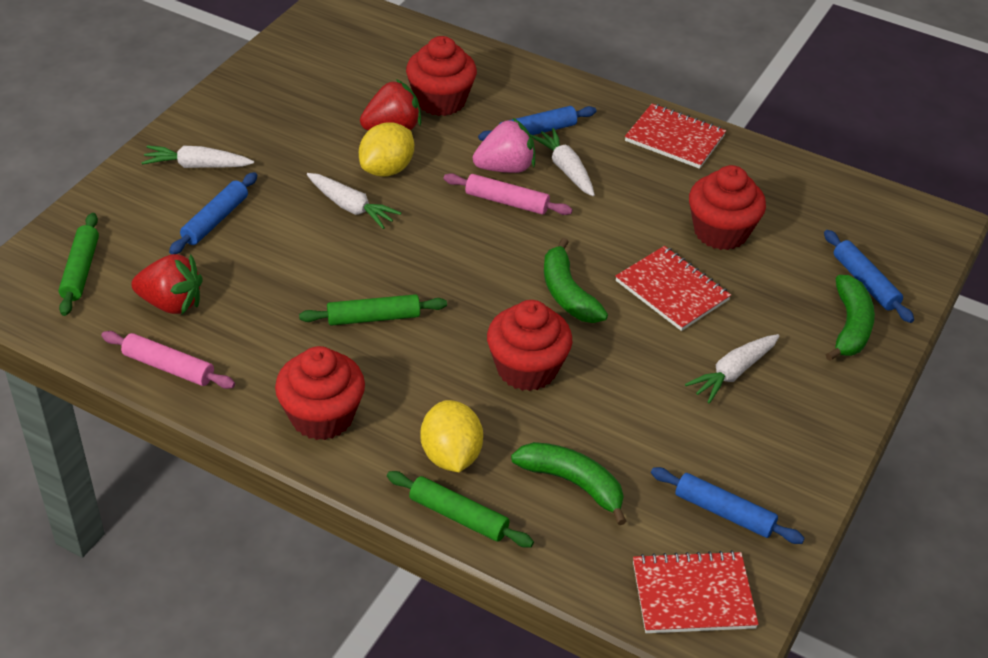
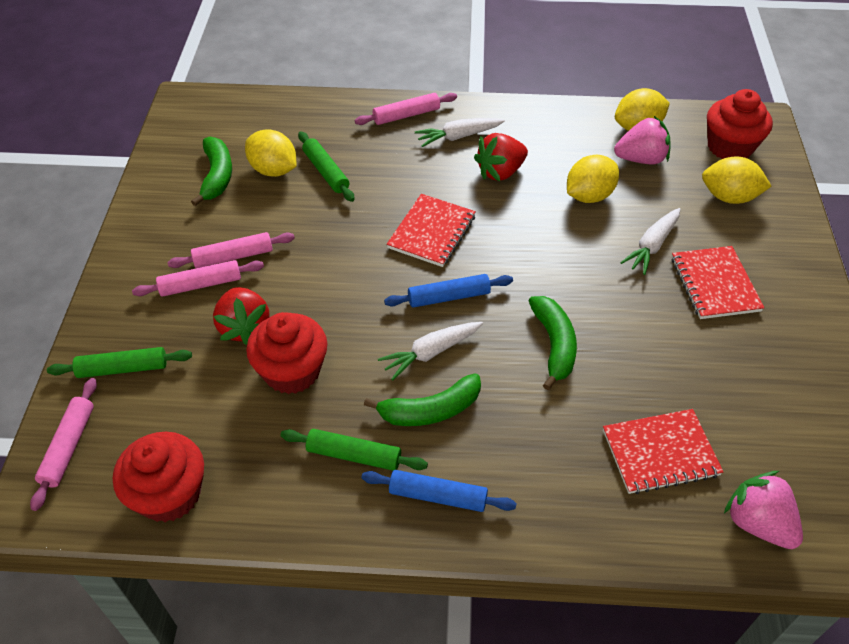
blue rolling pin: 4 -> 2
pink rolling pin: 2 -> 4
pink strawberry: 1 -> 2
red cupcake: 4 -> 3
white carrot: 4 -> 3
yellow lemon: 2 -> 4

